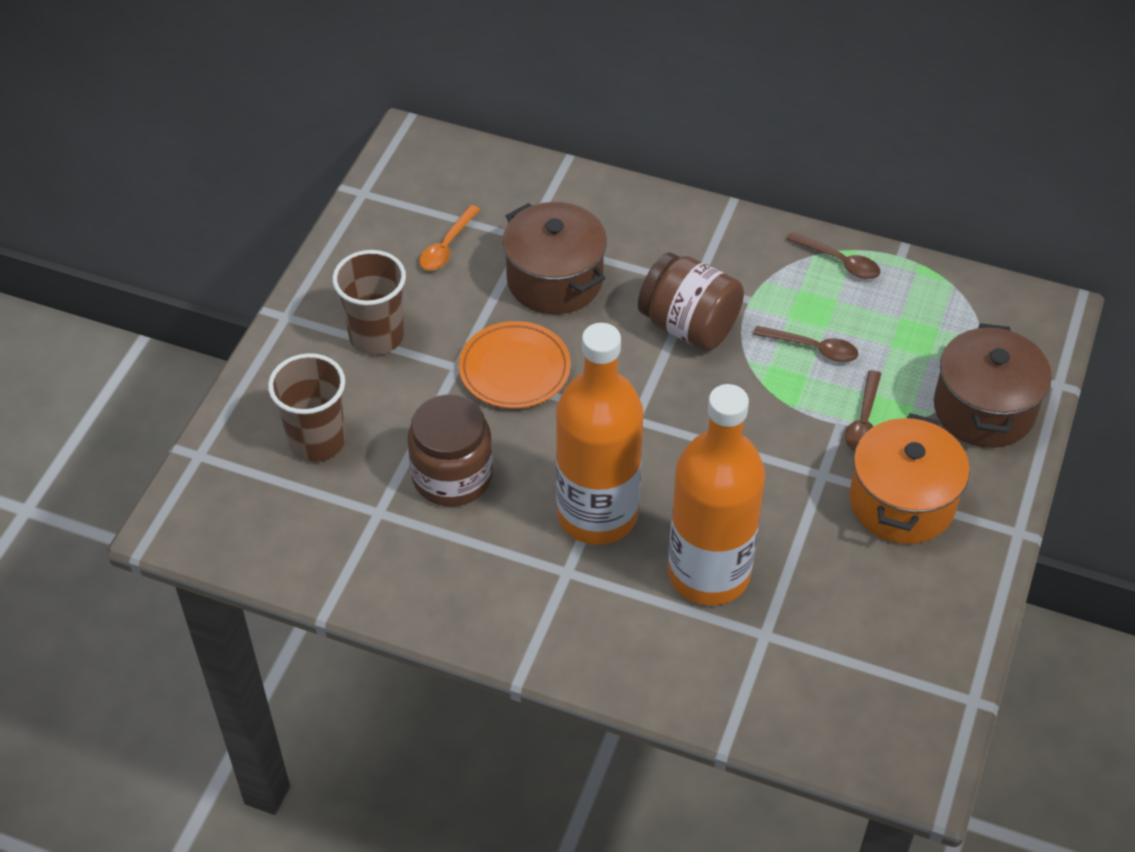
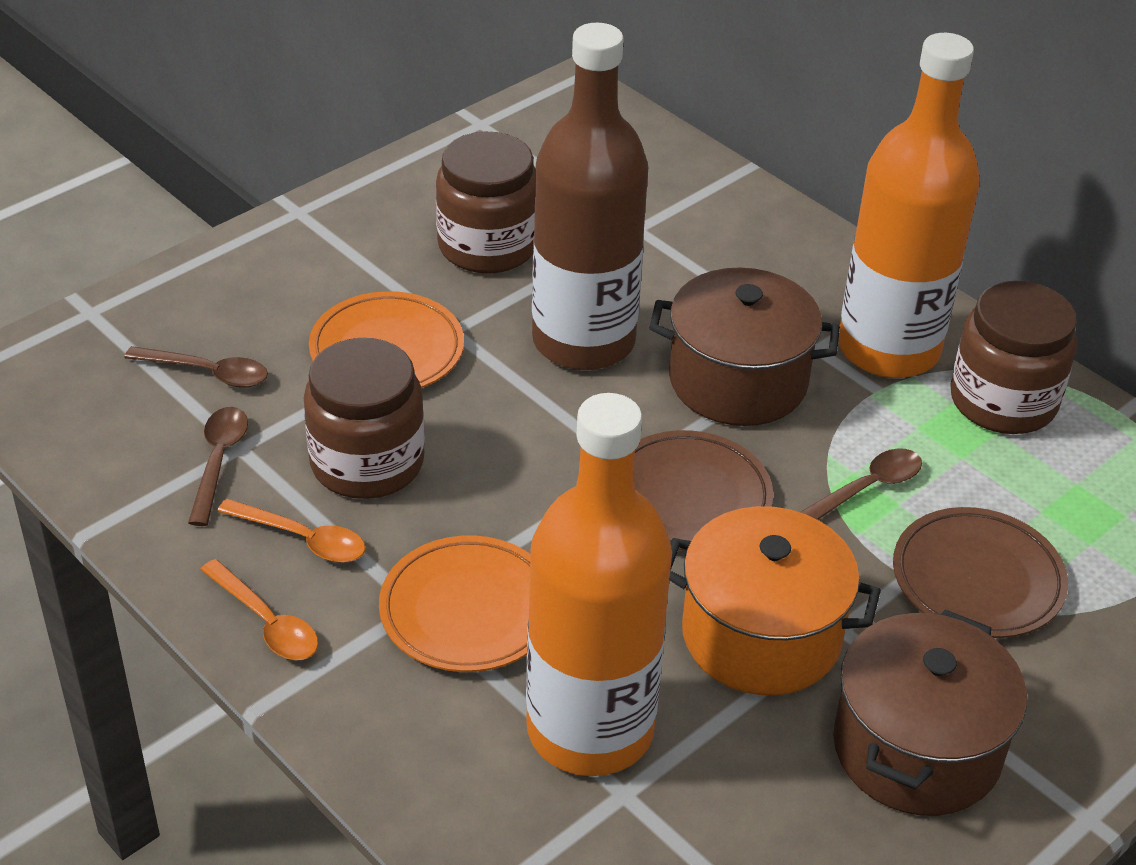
brown bottle: 0 -> 1
brown cup: 2 -> 0
brown jar: 2 -> 3
brown plate: 0 -> 2
orange plate: 1 -> 2
orange spoon: 1 -> 2

